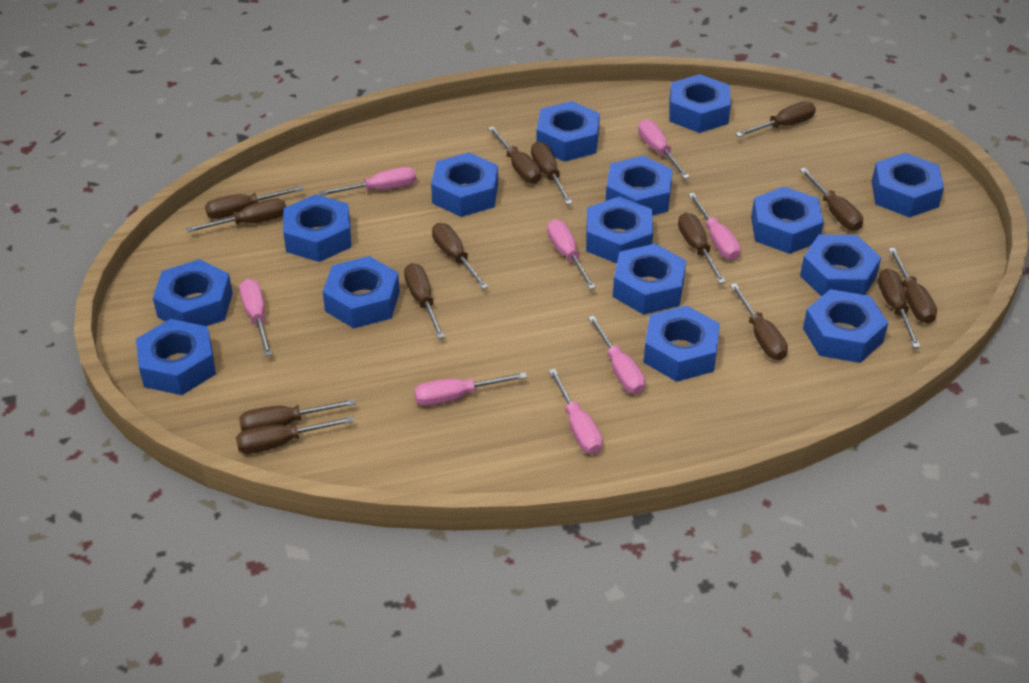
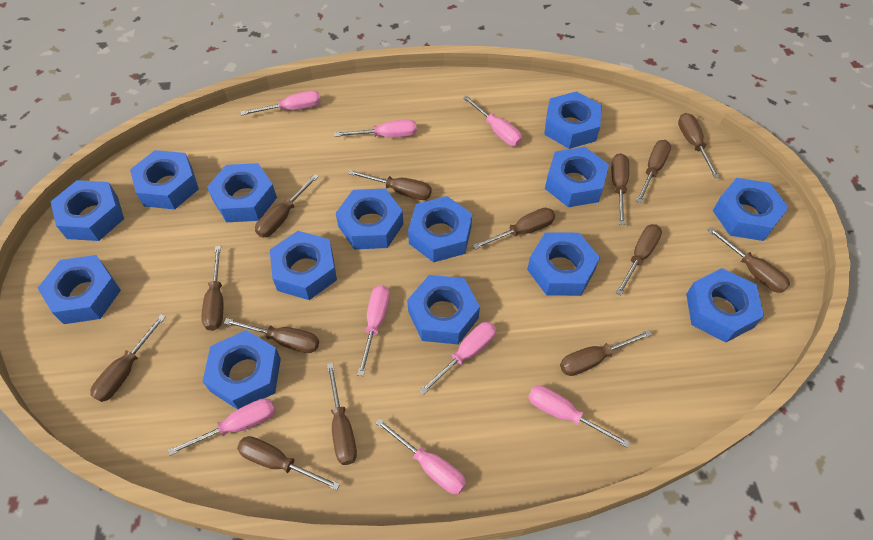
blue nut: 15 -> 14

